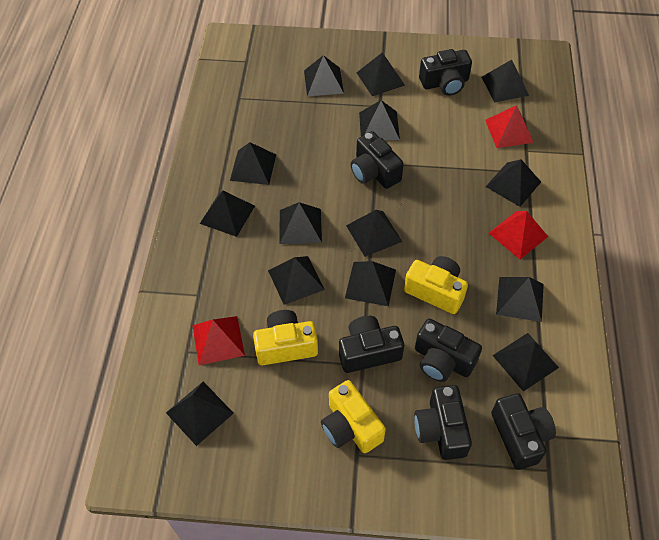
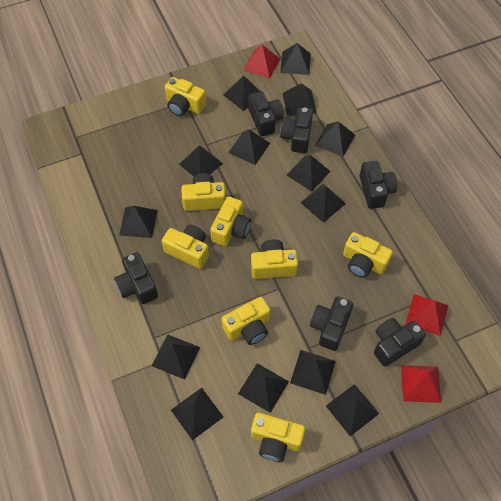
yellow camera: 3 -> 8

